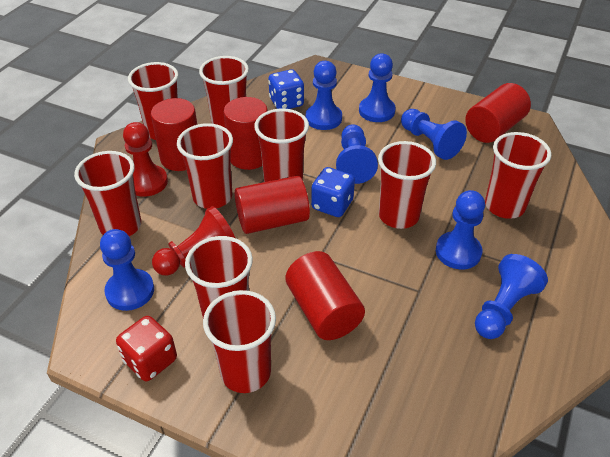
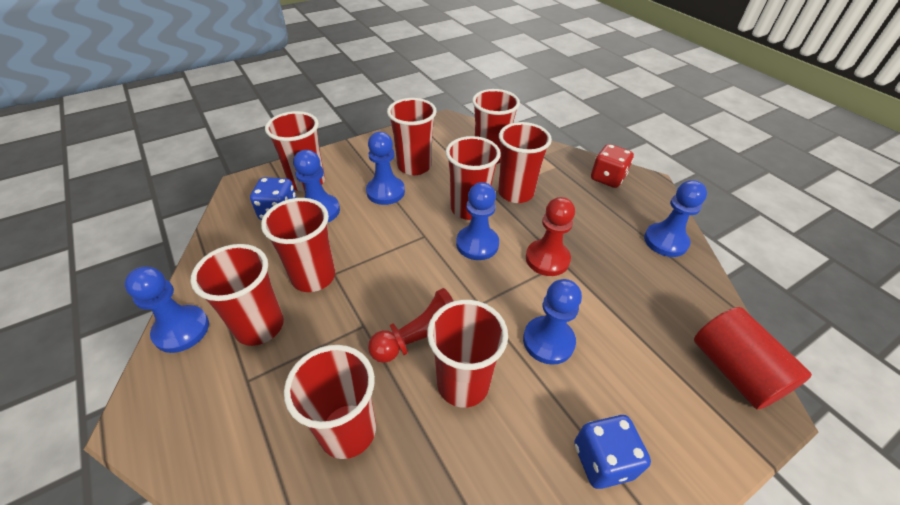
blue pawn: 7 -> 6
red cylinder: 5 -> 1

